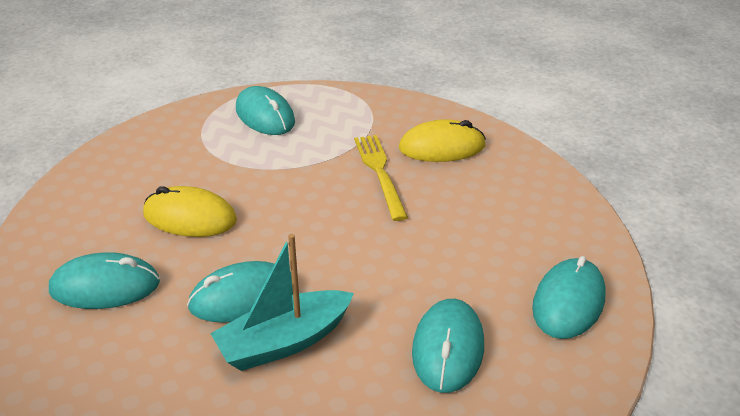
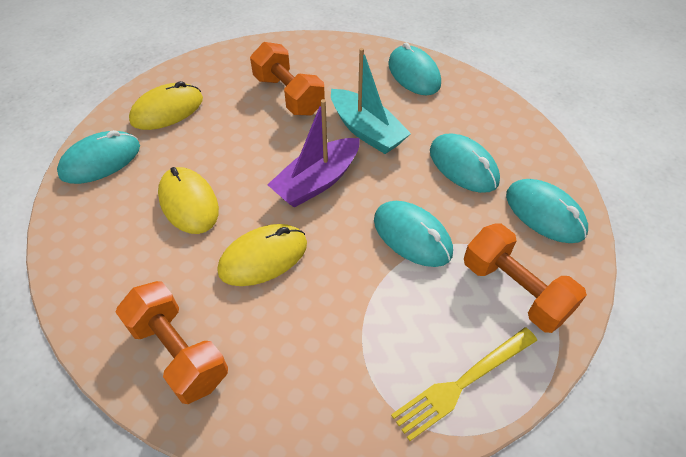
orange dumbbell: 0 -> 3
purple boat: 0 -> 1
yellow mouse: 2 -> 3

